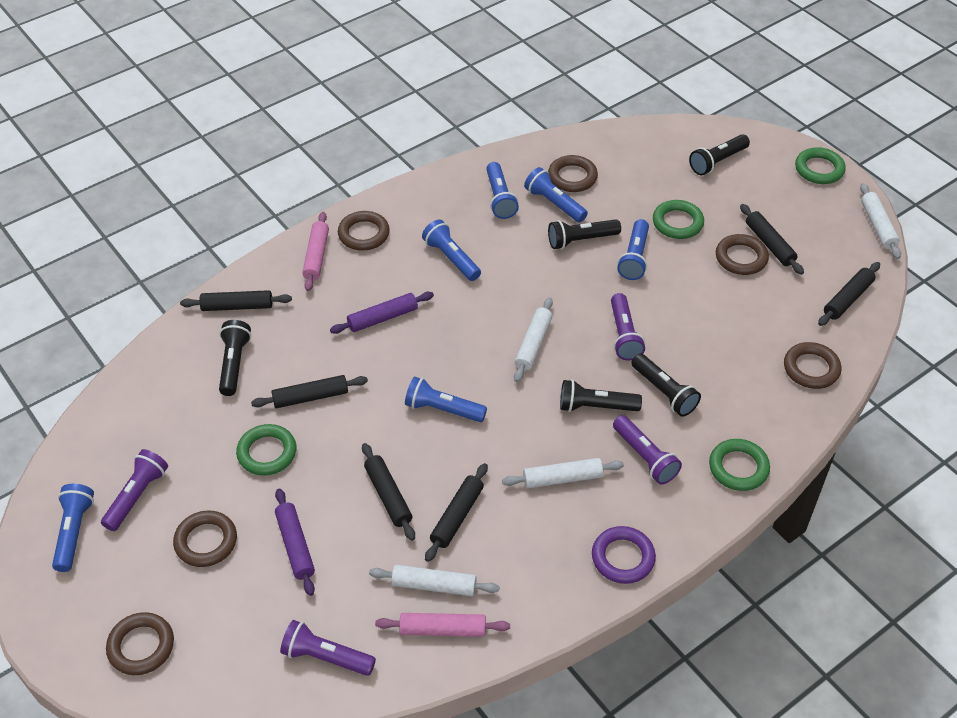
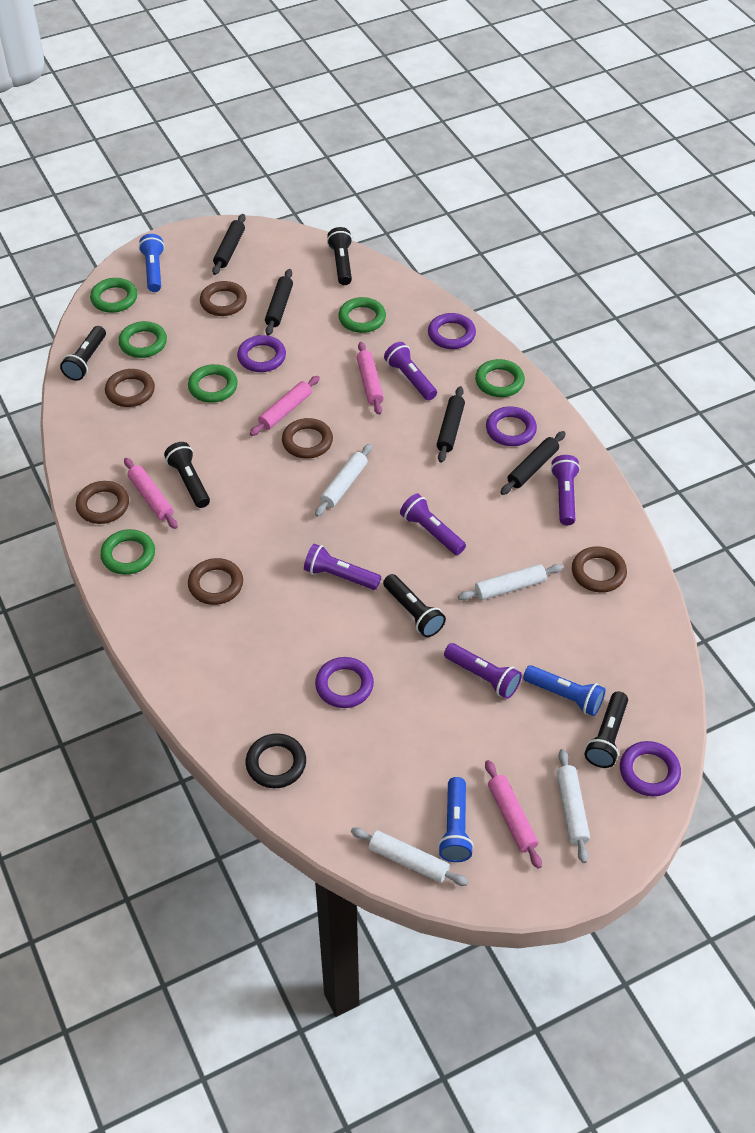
black ring: 0 -> 1
black rolling pin: 6 -> 4
blue flashlight: 6 -> 3
green ring: 4 -> 6
pink rolling pin: 2 -> 4
purple flashlight: 4 -> 5
purple ring: 1 -> 5
purple rolling pin: 2 -> 0

